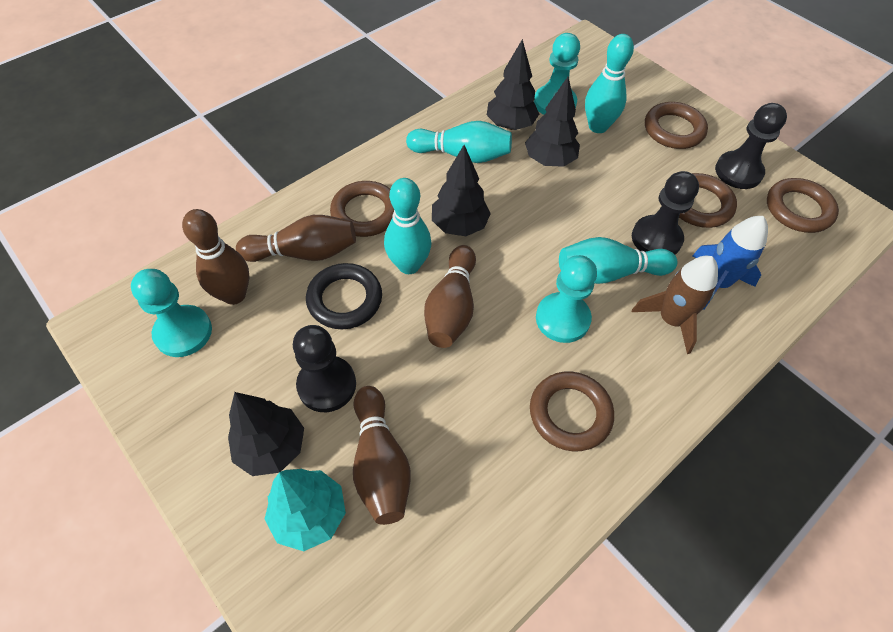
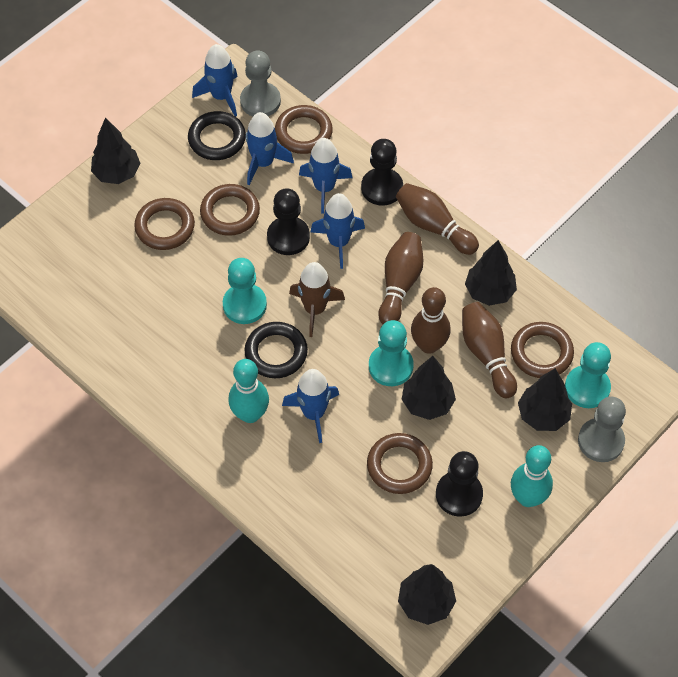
black ring: 1 -> 2
black tree: 4 -> 5
blue rocket: 1 -> 5
grey pawn: 0 -> 2
turquoise bowling pin: 4 -> 2
turquoise tree: 1 -> 0

